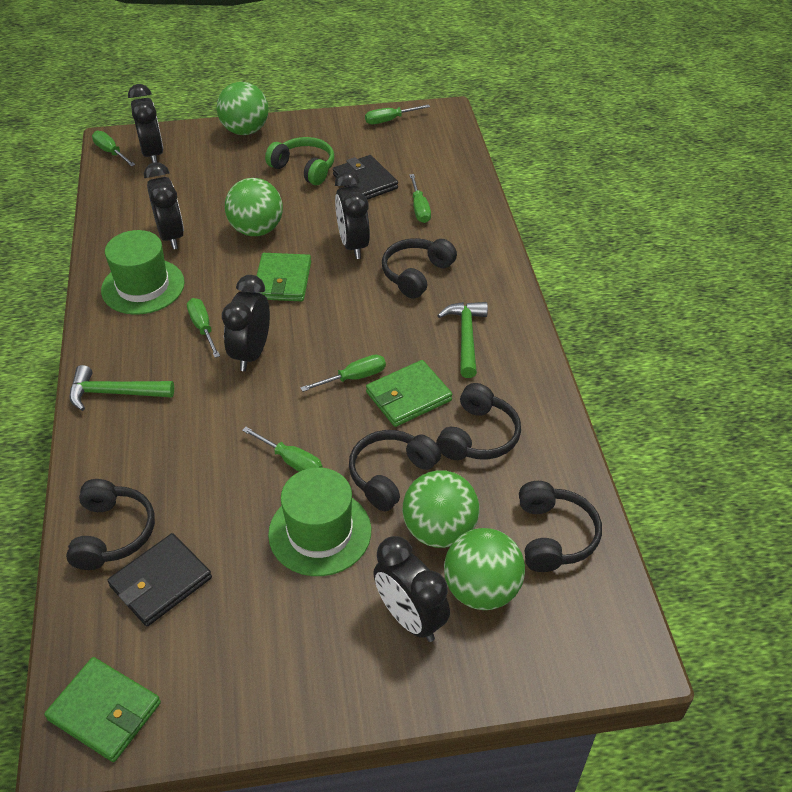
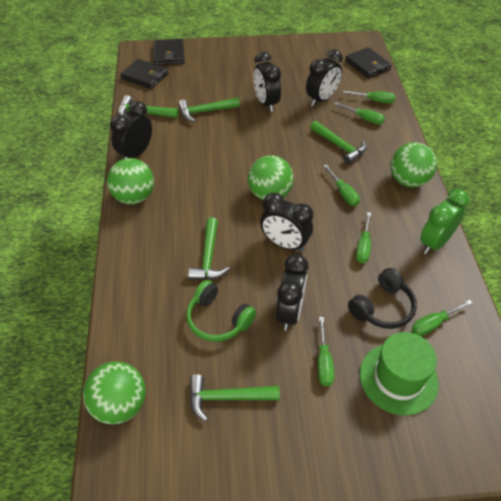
black headphones: 5 -> 1
black wallet: 2 -> 3
green clock: 0 -> 1
green hammer: 2 -> 5
green hat: 2 -> 1
green wallet: 3 -> 0

